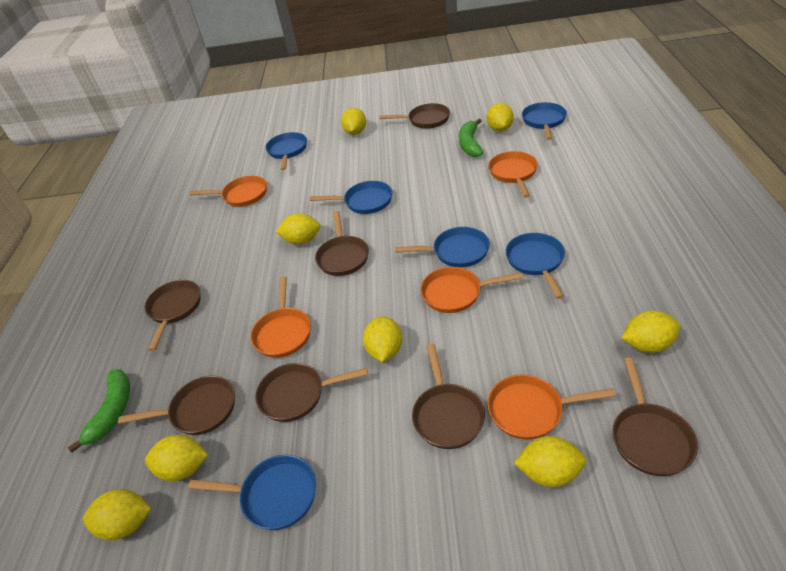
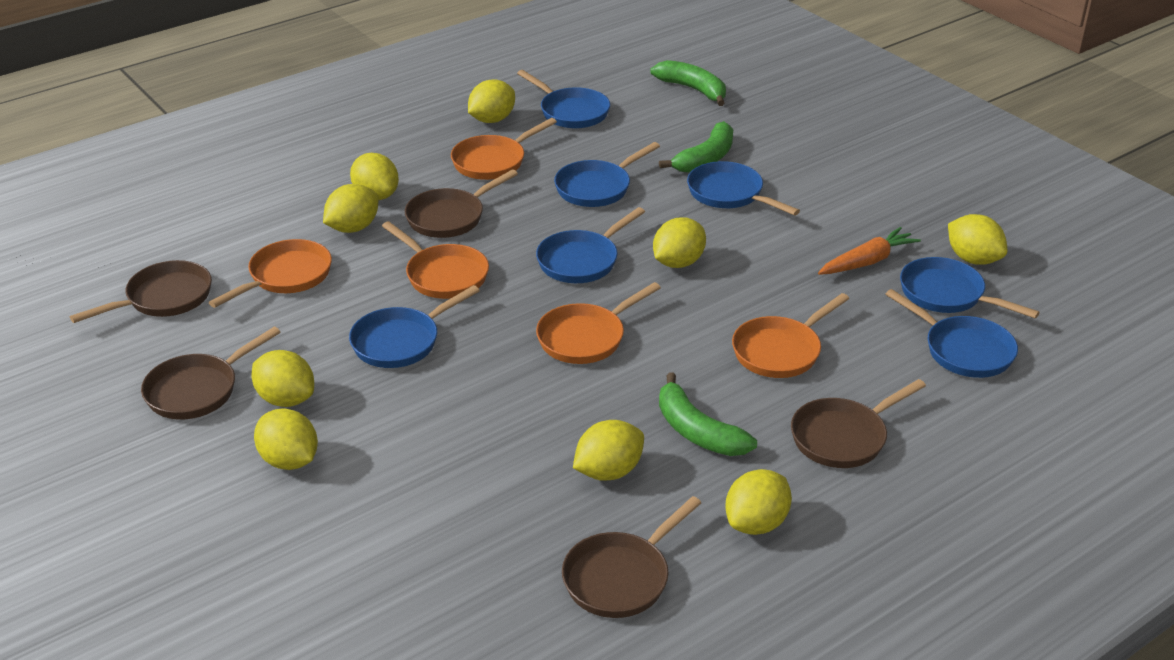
blue pan: 6 -> 7
brown pan: 7 -> 5
green banana: 2 -> 3
orange carrot: 0 -> 1
yellow lemon: 8 -> 9

